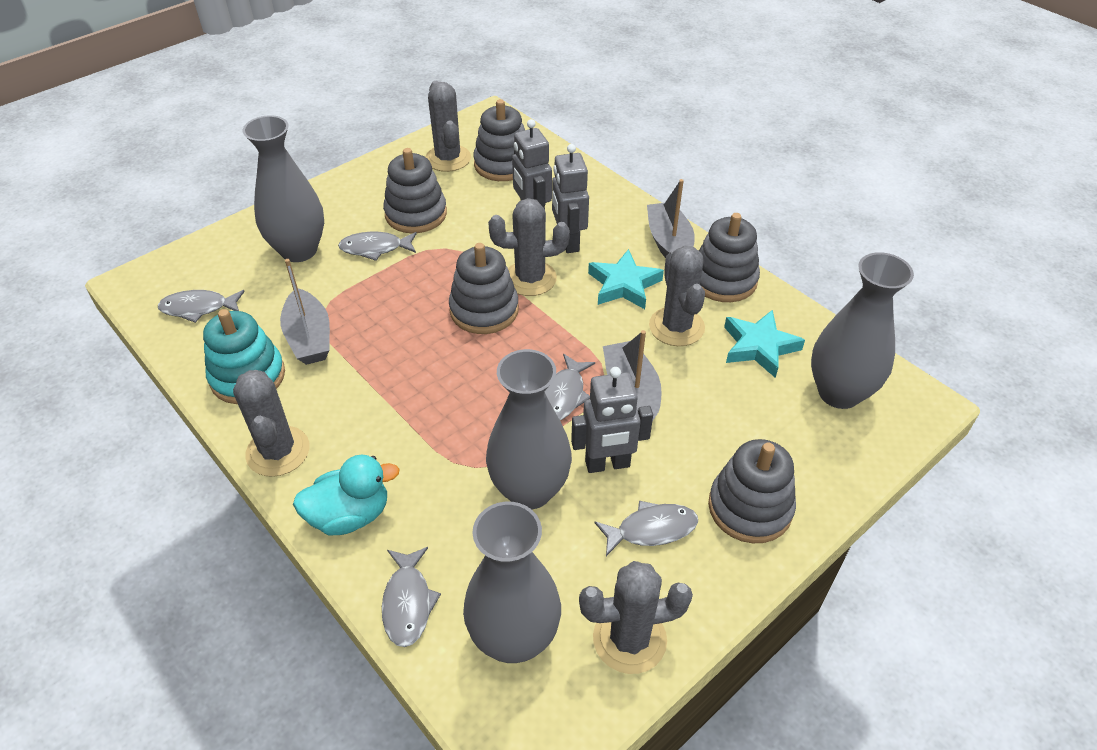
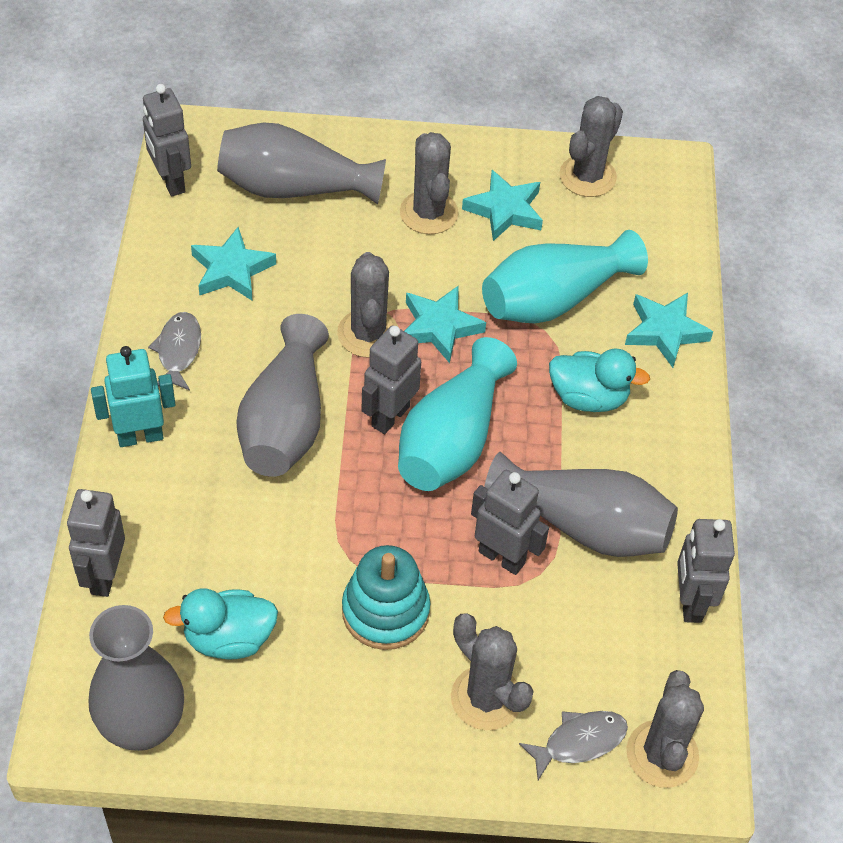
grey boat: 3 -> 0
grey fish: 5 -> 2
grey robot: 3 -> 5
grey stacking toy: 5 -> 0
turquoise duck: 1 -> 2
turquoise robot: 0 -> 1
turquoise star: 2 -> 4
turquoise vase: 0 -> 2

